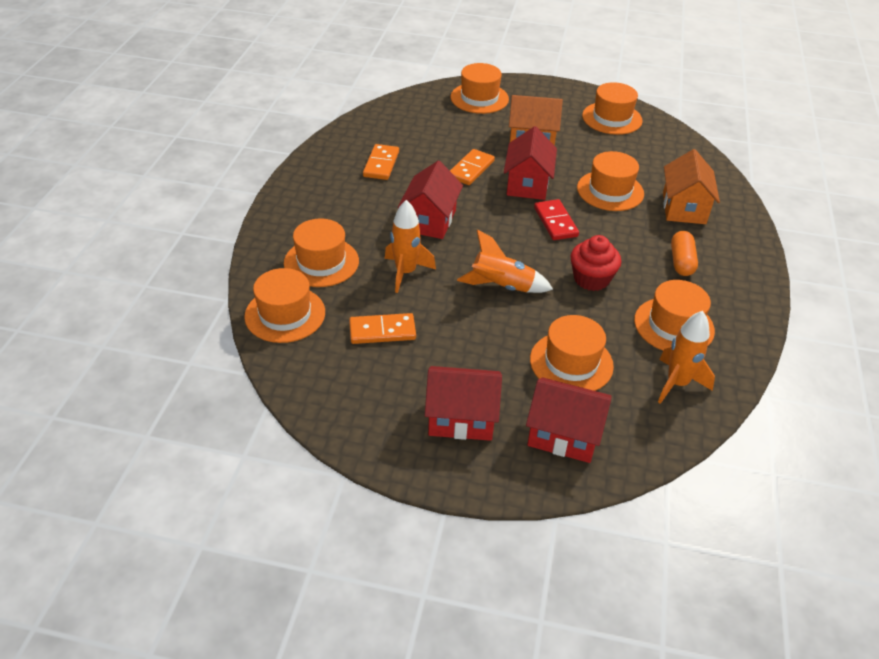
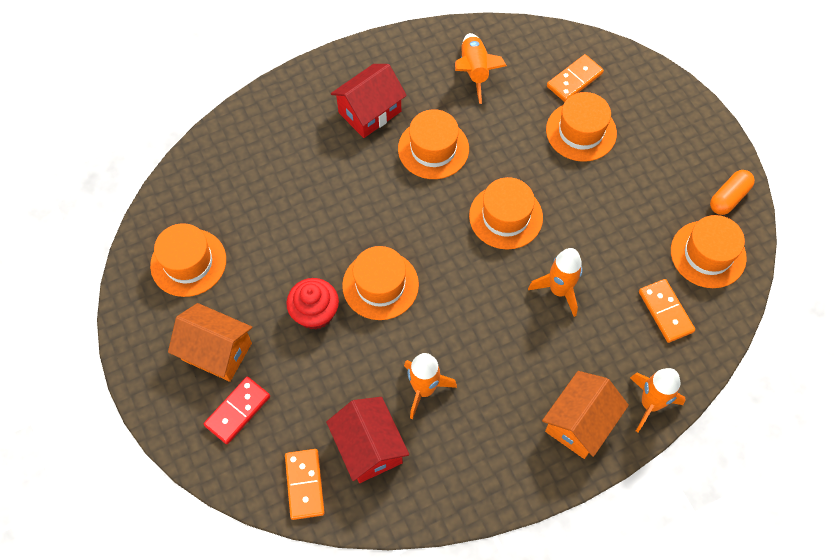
orange hat: 7 -> 6
orange rocket: 3 -> 4
red house: 4 -> 2

